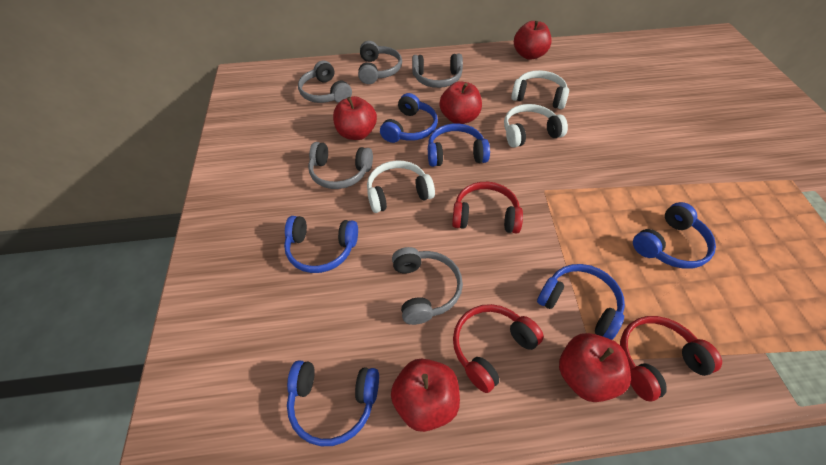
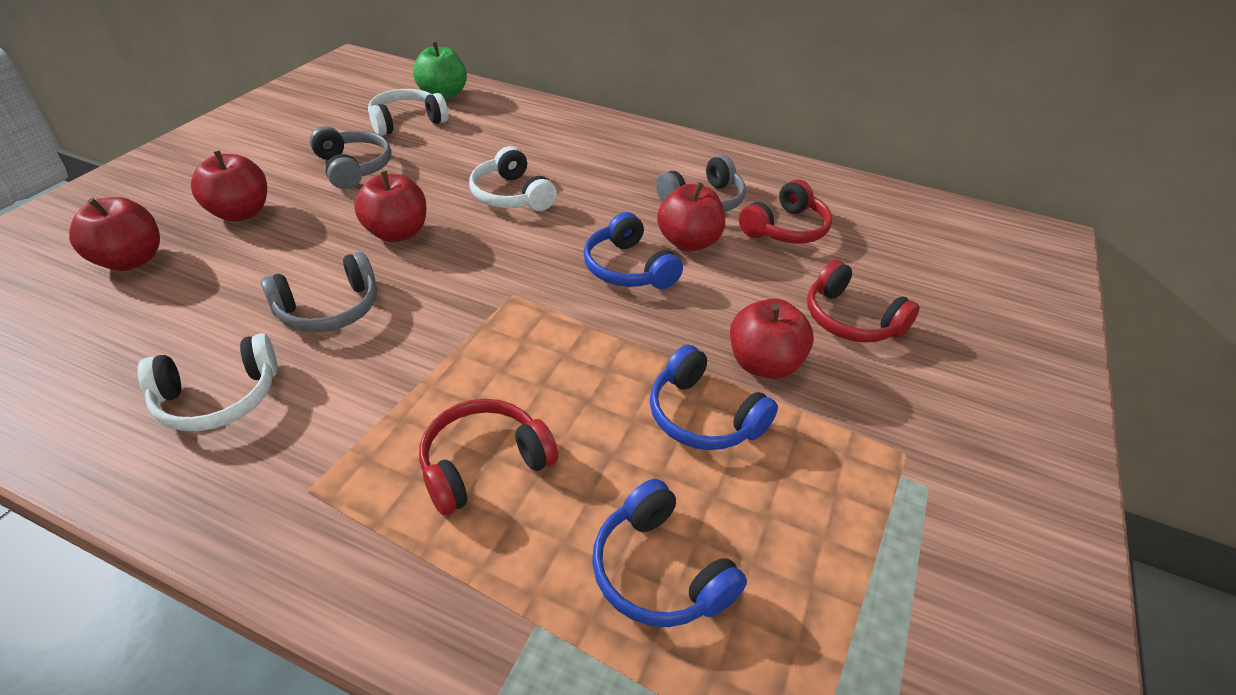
blue headphones: 6 -> 3
green apple: 0 -> 1
grey headphones: 5 -> 3

